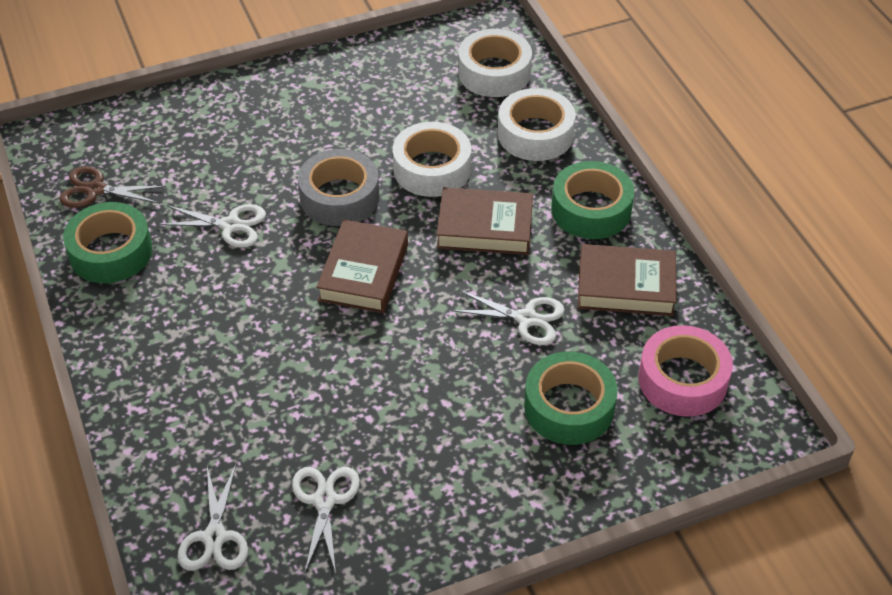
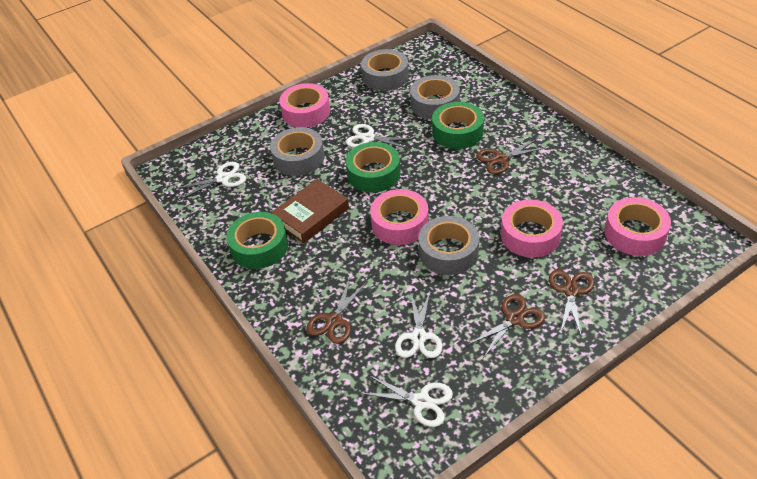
brown book: 3 -> 1
brown scissors: 1 -> 4
grey tape: 1 -> 4
pink tape: 1 -> 4
white tape: 3 -> 0

